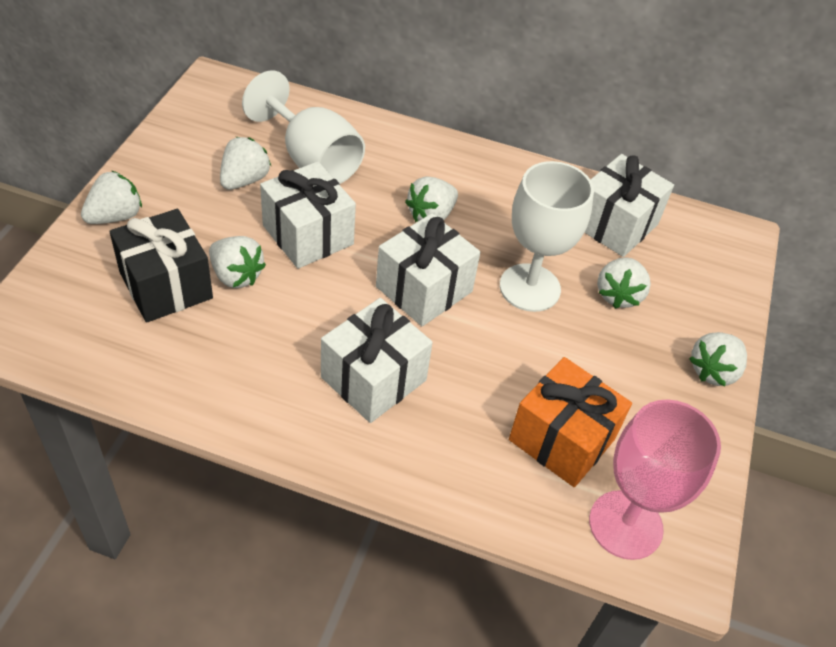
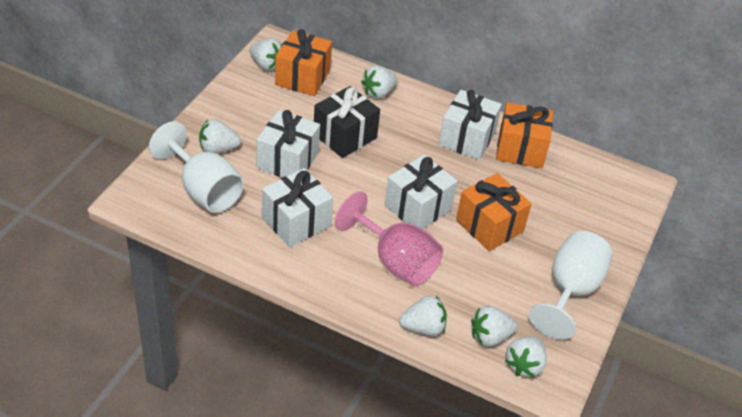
orange gift: 1 -> 3

